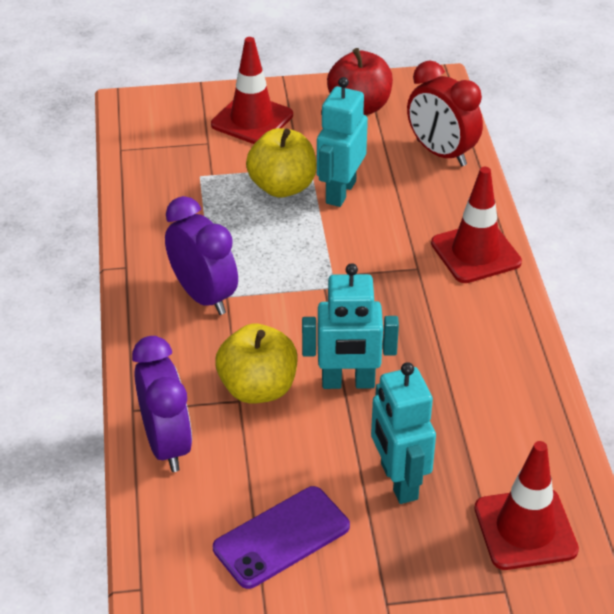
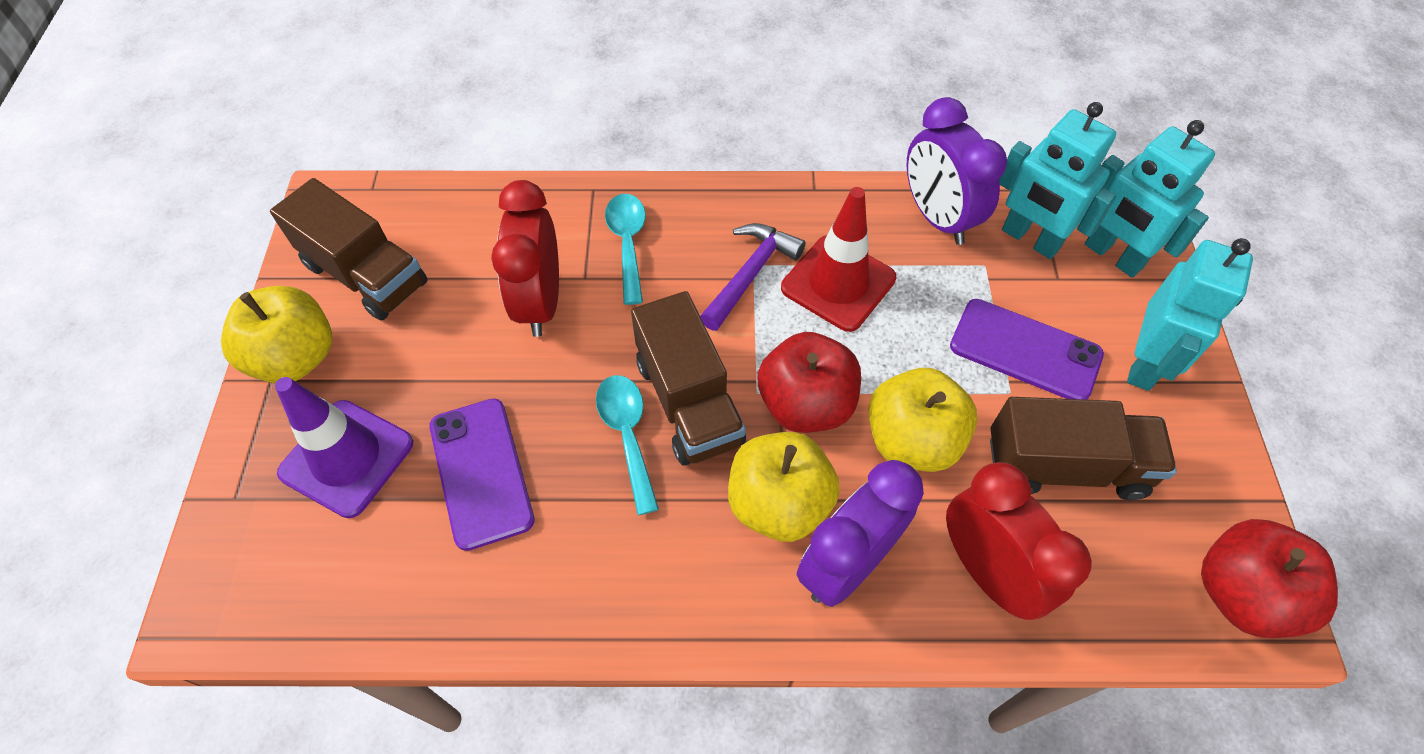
brown truck: 0 -> 3
purple hammer: 0 -> 1
purple phone: 1 -> 2
purple traffic cone: 0 -> 1
red apple: 1 -> 2
red clock: 1 -> 2
red traffic cone: 3 -> 1
turquoise spoon: 0 -> 2
yellow apple: 2 -> 3

